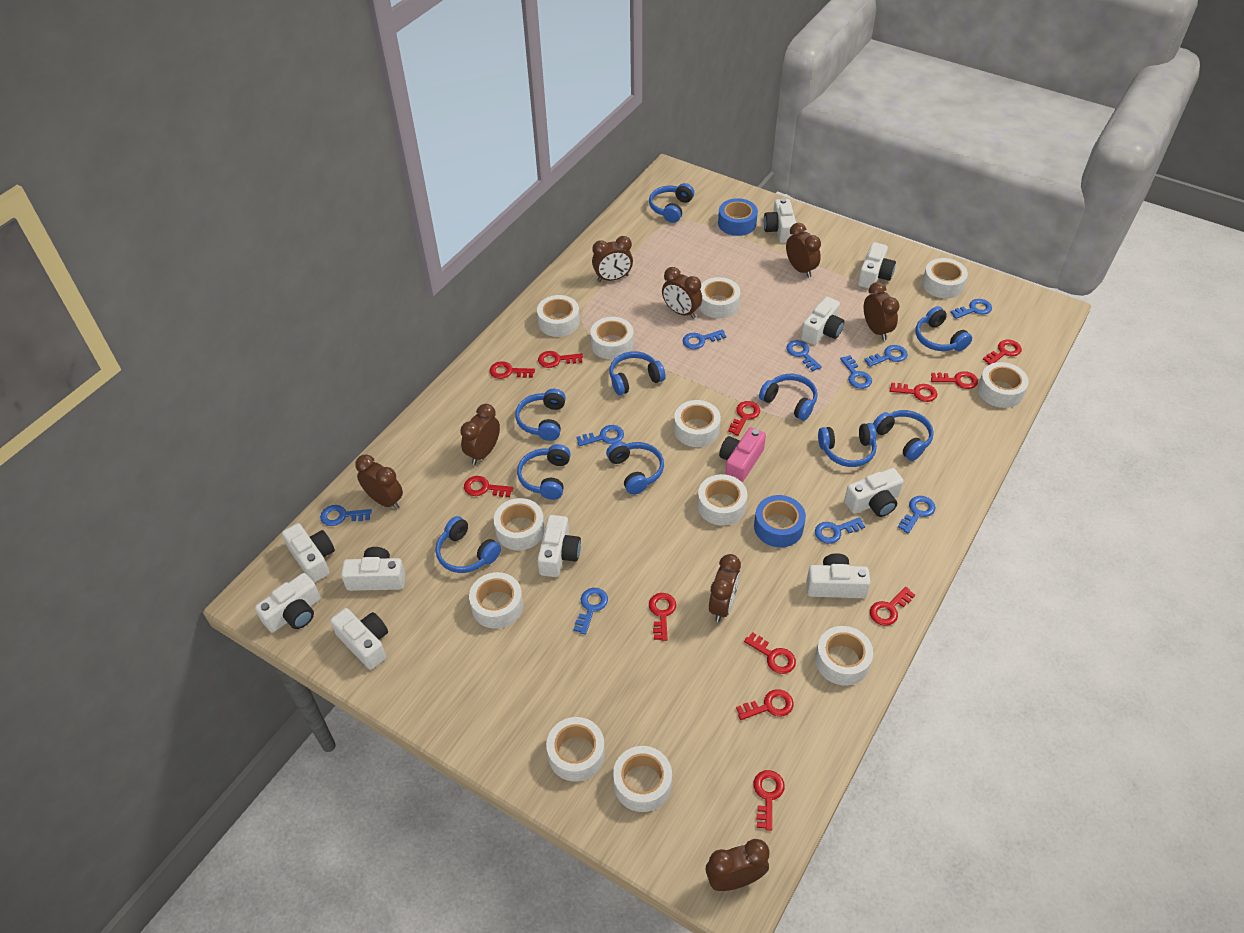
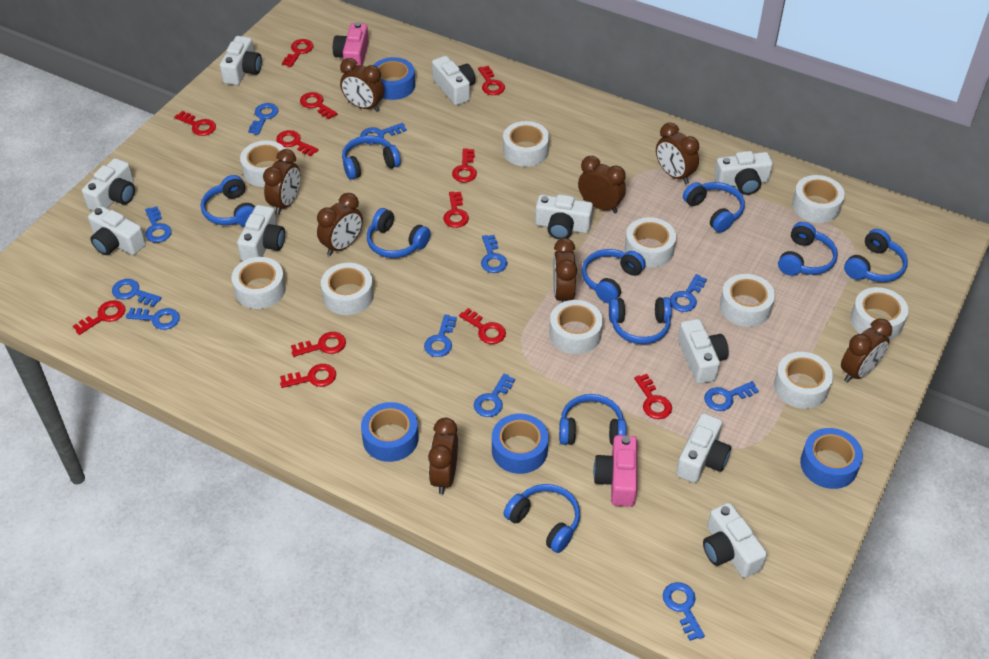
blue key: 10 -> 11
blue tape: 2 -> 4
pink camera: 1 -> 2
white tape: 12 -> 10

